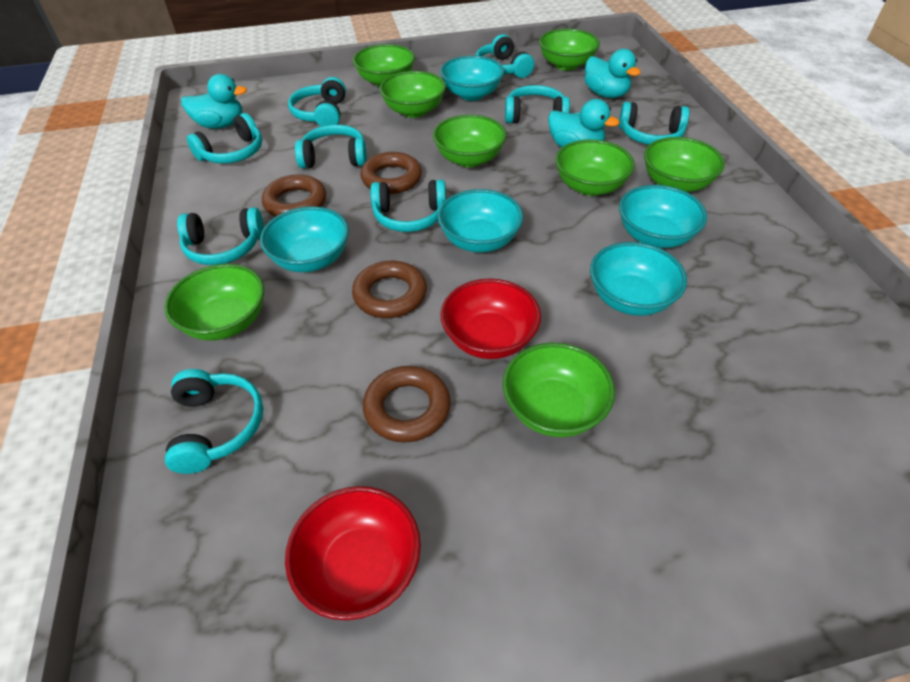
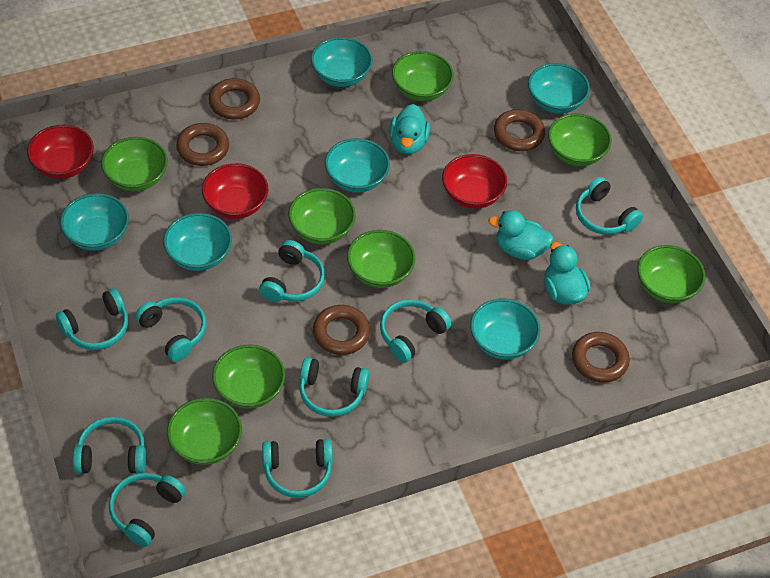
brown ring: 4 -> 5
red bowl: 2 -> 3
turquoise bowl: 5 -> 6

